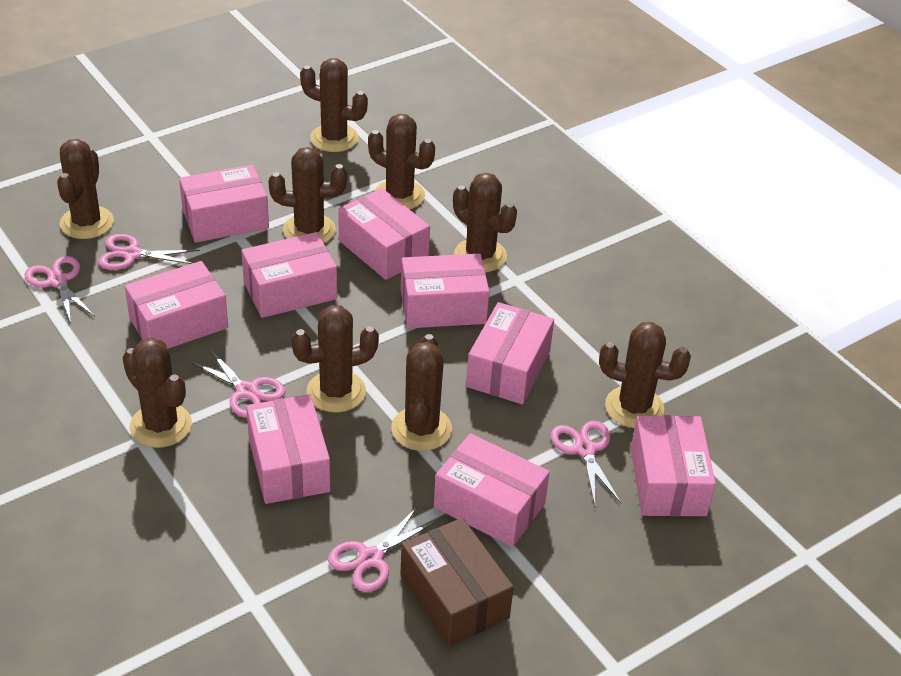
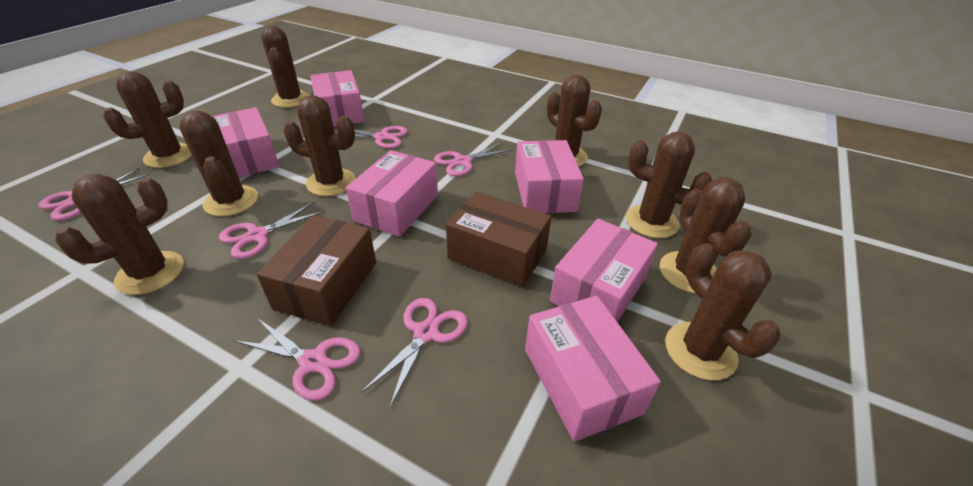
brown box: 1 -> 2
pink box: 9 -> 6
pink scissors: 5 -> 6

